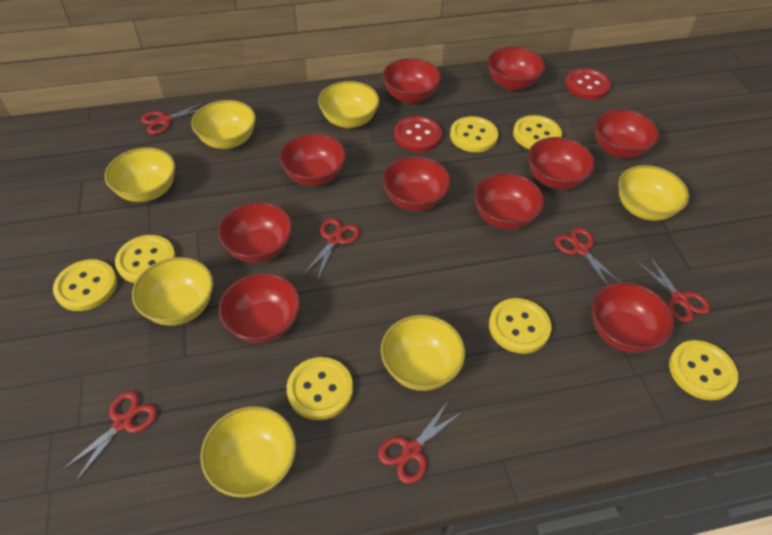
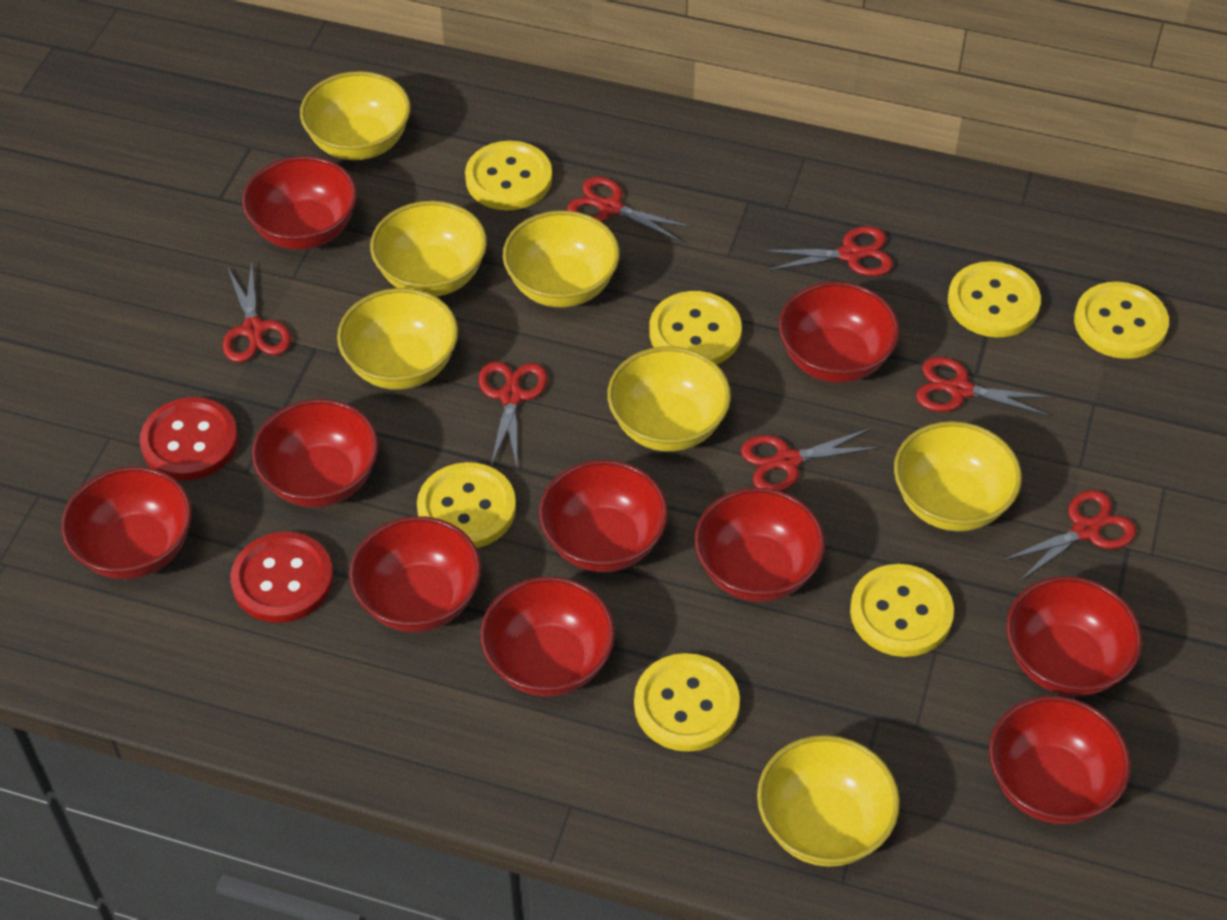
red scissors: 6 -> 7

